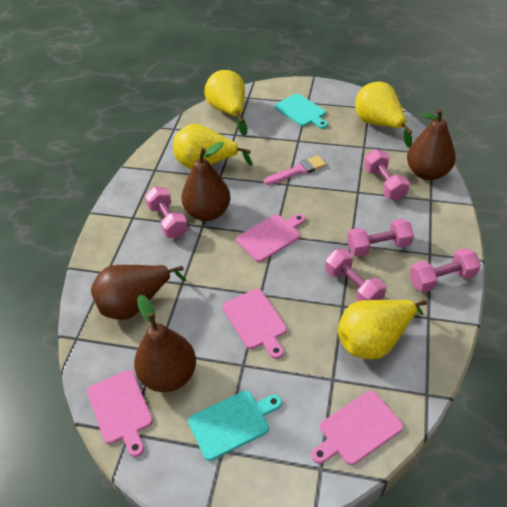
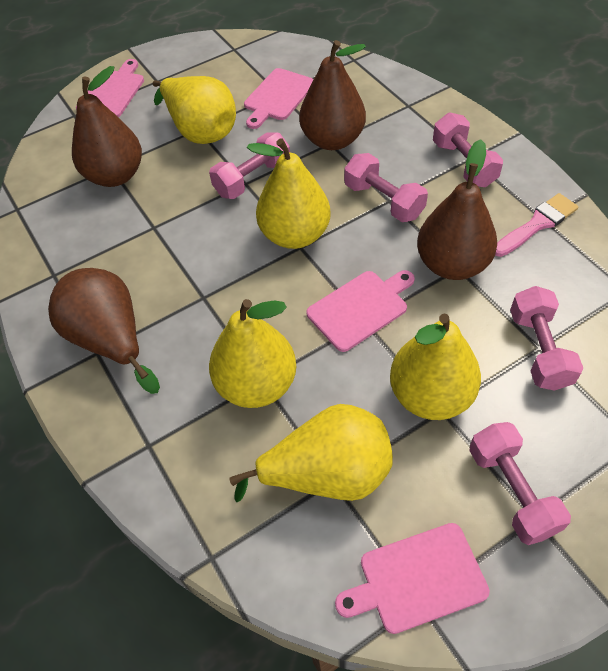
turquoise cutting board: 2 -> 0
yellow pear: 4 -> 5

